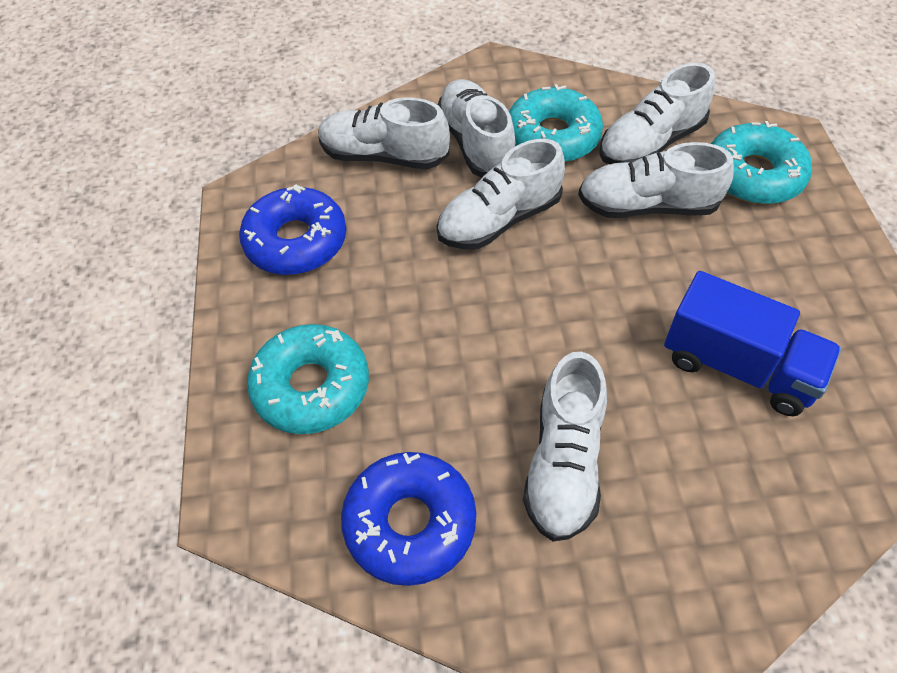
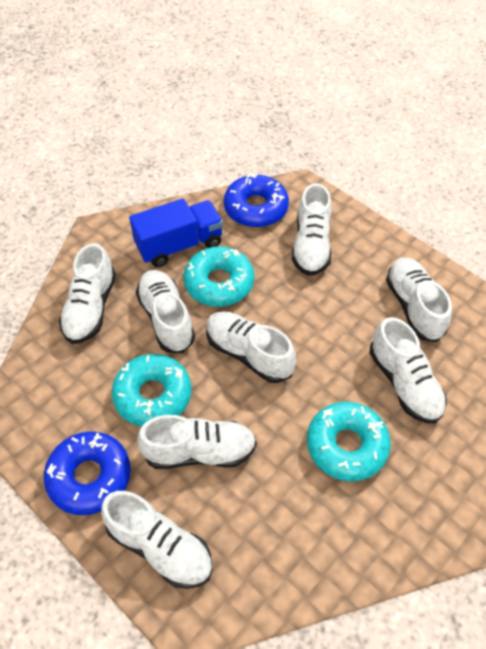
white shoe: 6 -> 8

